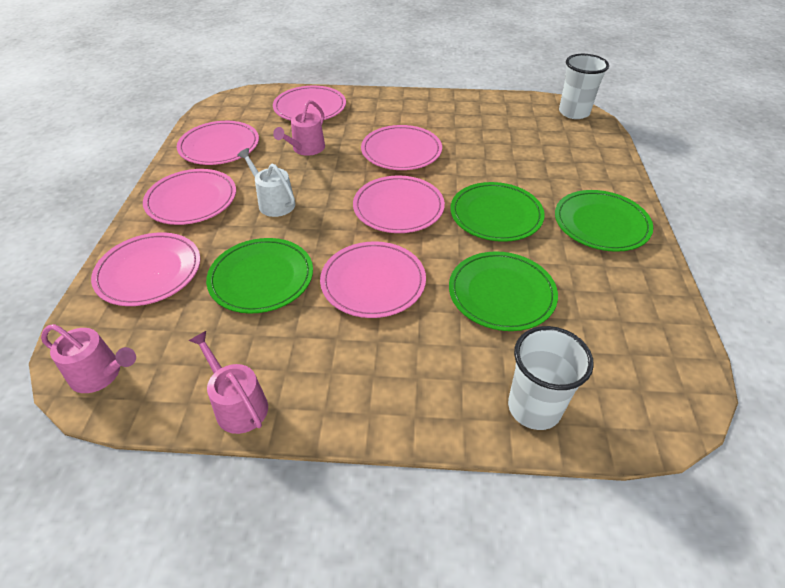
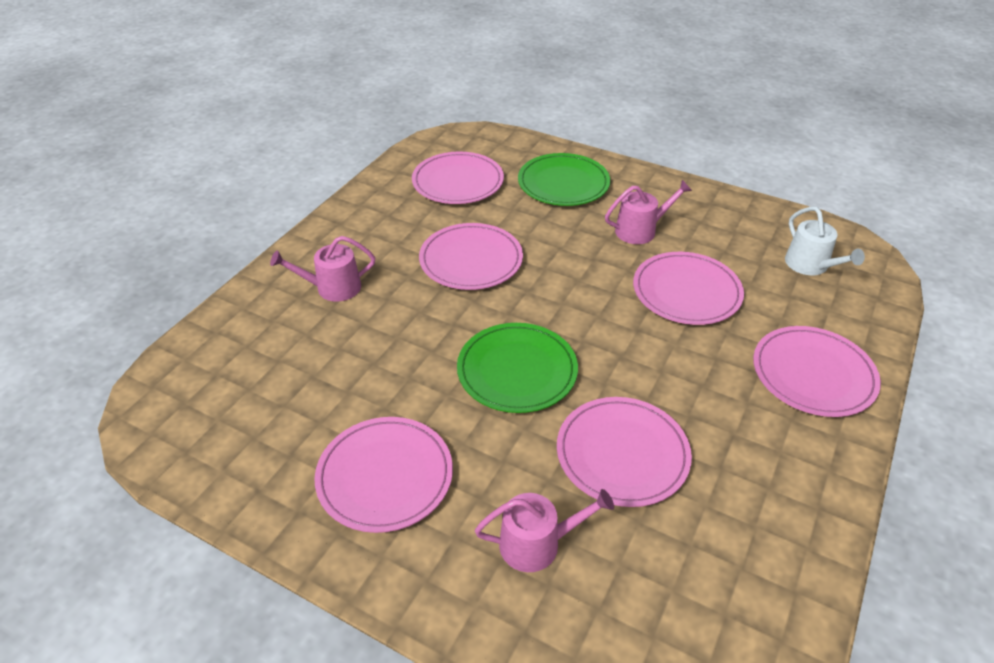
green plate: 4 -> 2
pink plate: 7 -> 6
white cup: 2 -> 0

